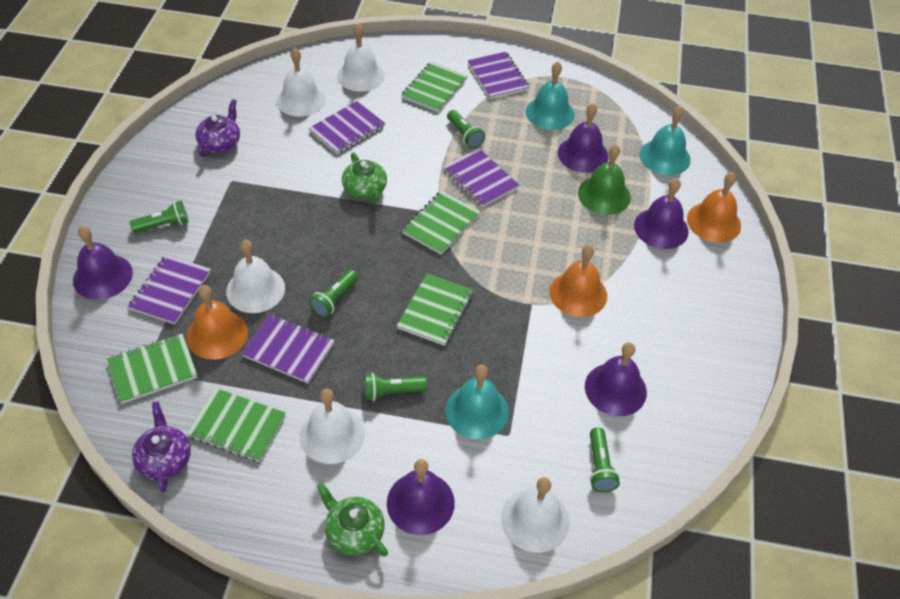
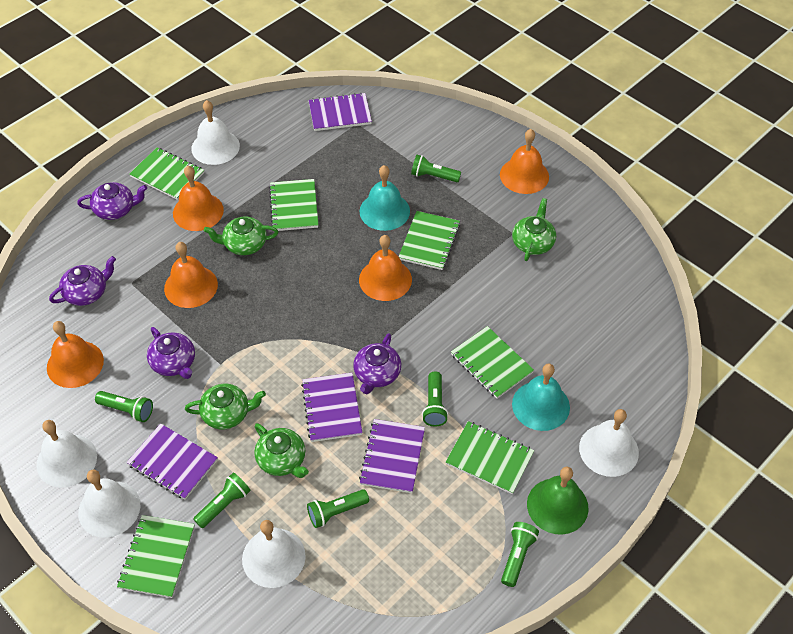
green flashlight: 5 -> 6
green notebook: 5 -> 6
green teapot: 2 -> 4
orange bell: 3 -> 5
purple bell: 5 -> 0
purple notebook: 5 -> 4
purple teapot: 2 -> 4
turquoise bell: 3 -> 2

